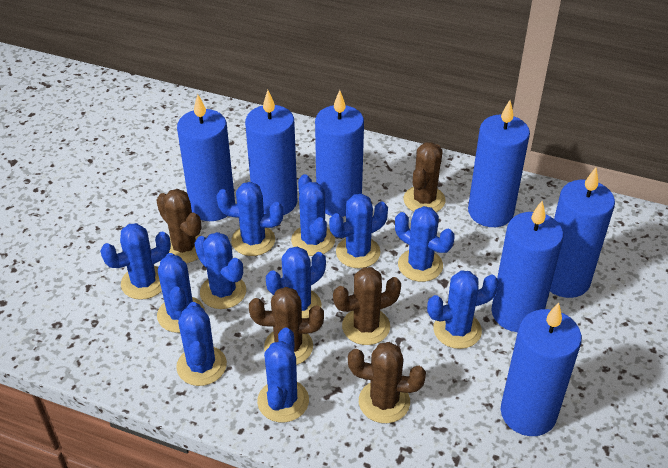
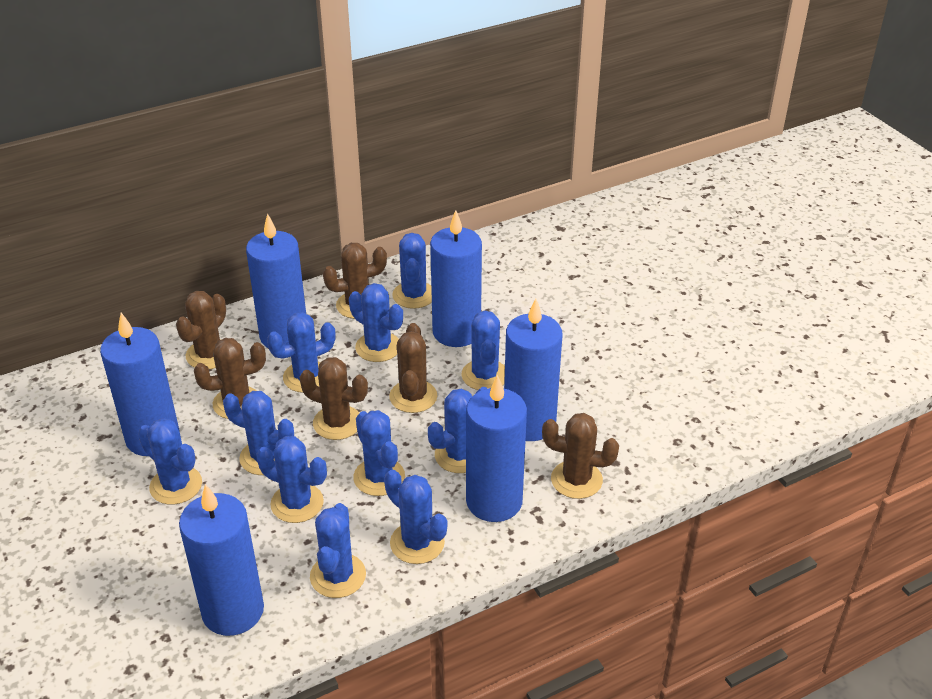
blue candle: 7 -> 6
brown cactus: 5 -> 6

